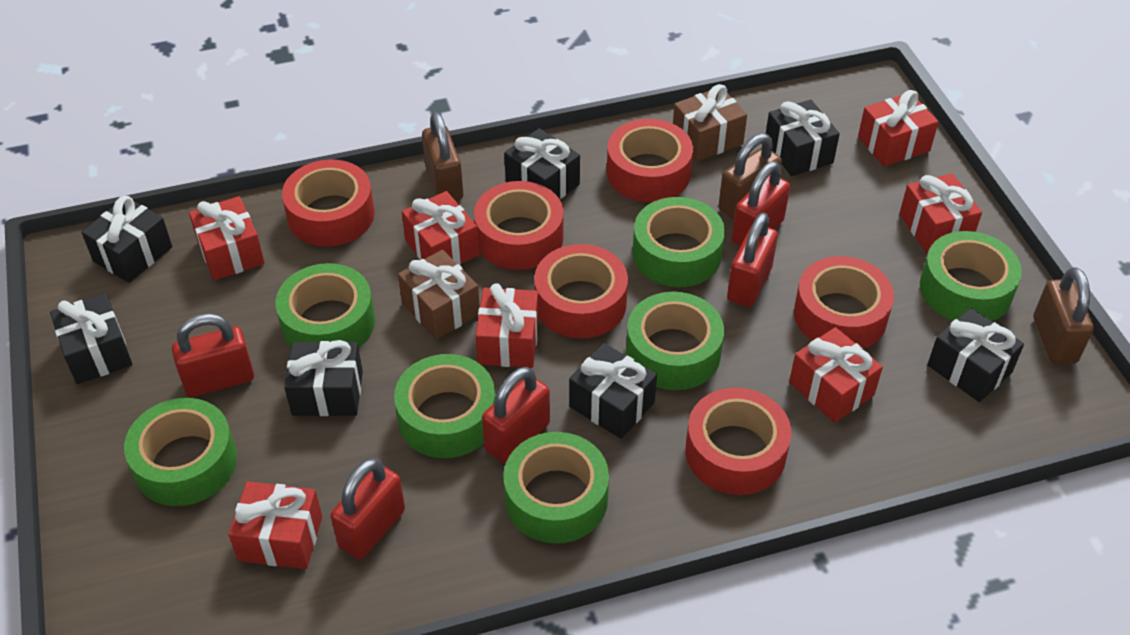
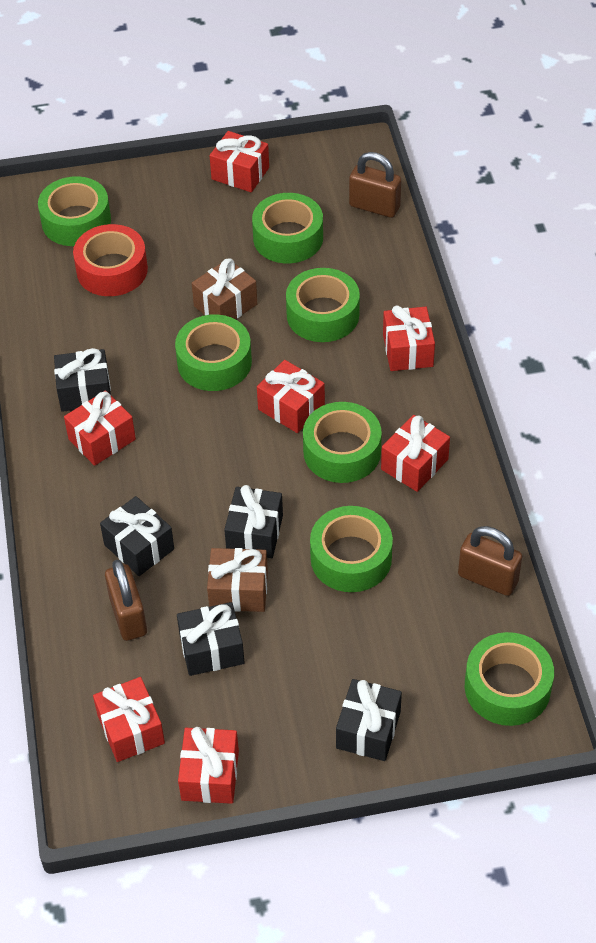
black gift: 7 -> 5
red padlock: 5 -> 0
red tape: 6 -> 1

